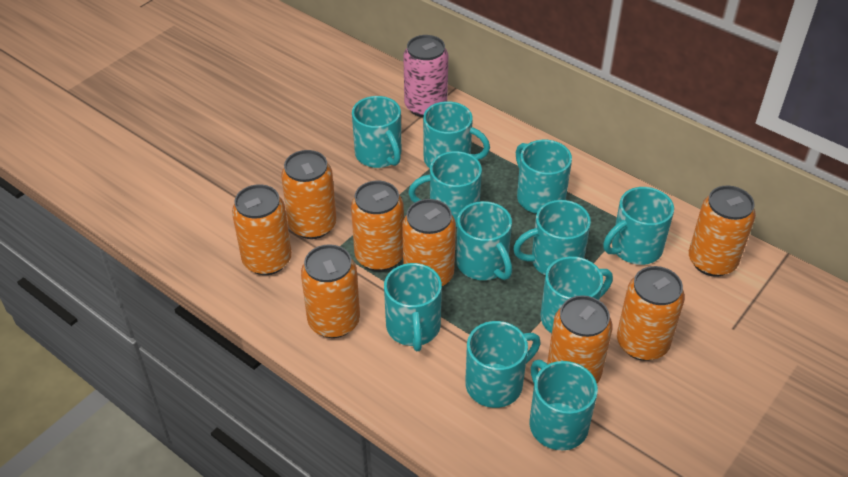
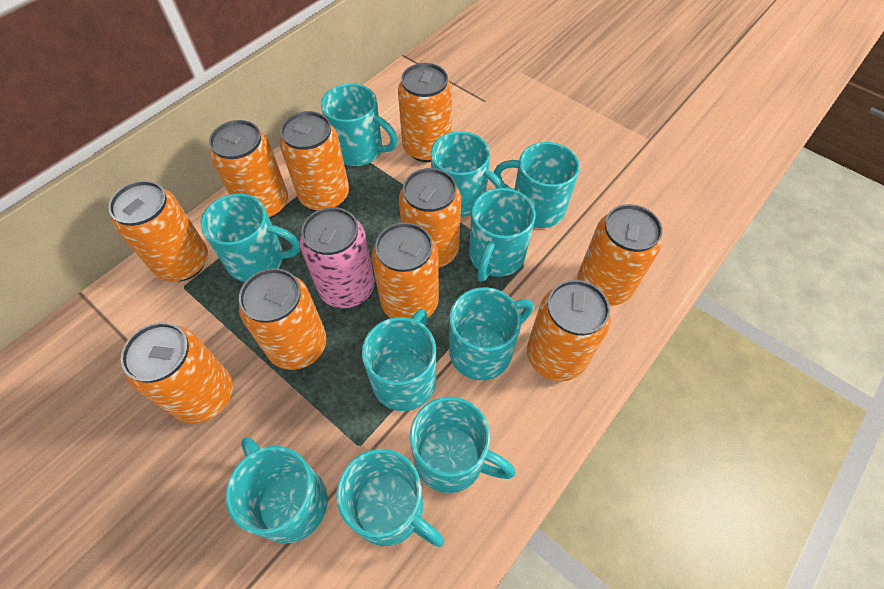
orange can: 8 -> 10
turquoise mug: 11 -> 10

